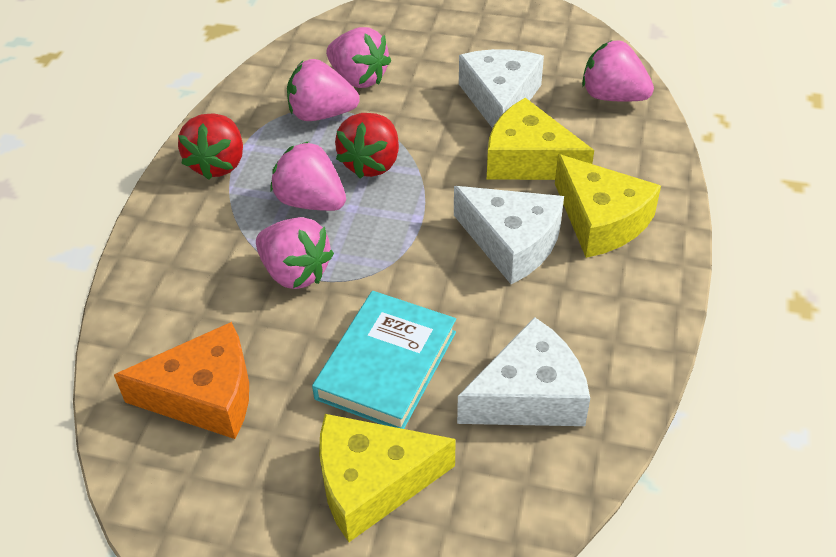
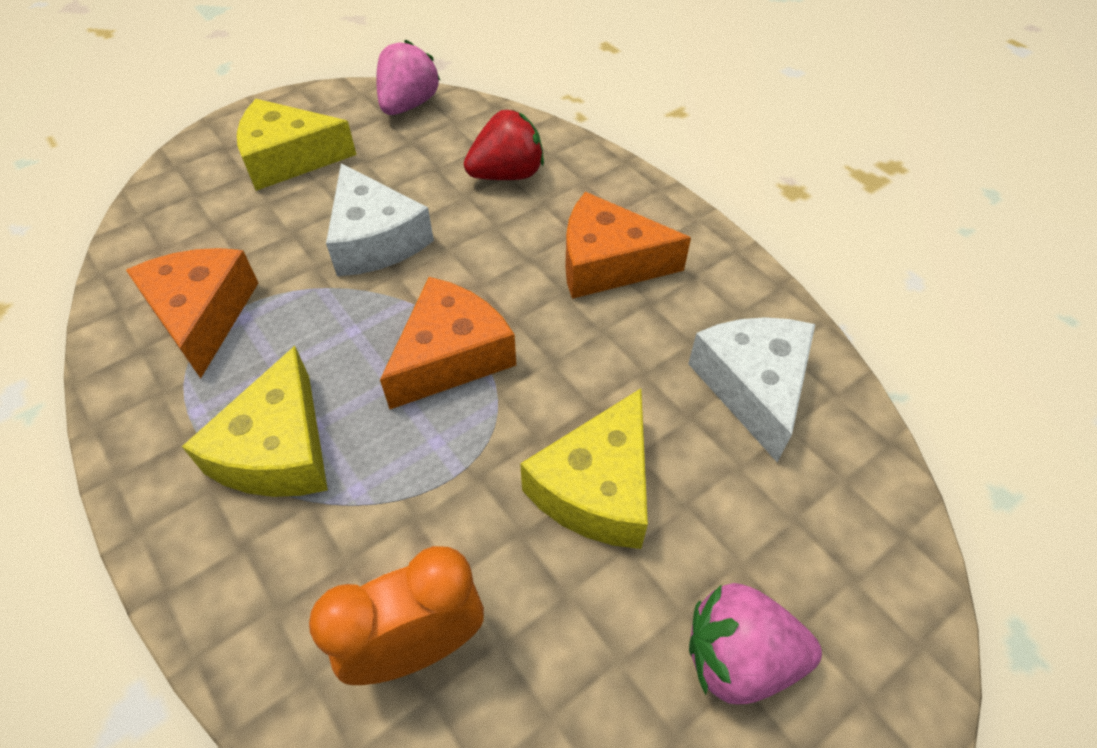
orange cheese: 1 -> 3
orange clock: 0 -> 1
pink strawberry: 5 -> 2
red strawberry: 2 -> 1
turquoise book: 1 -> 0
white cheese: 3 -> 2

